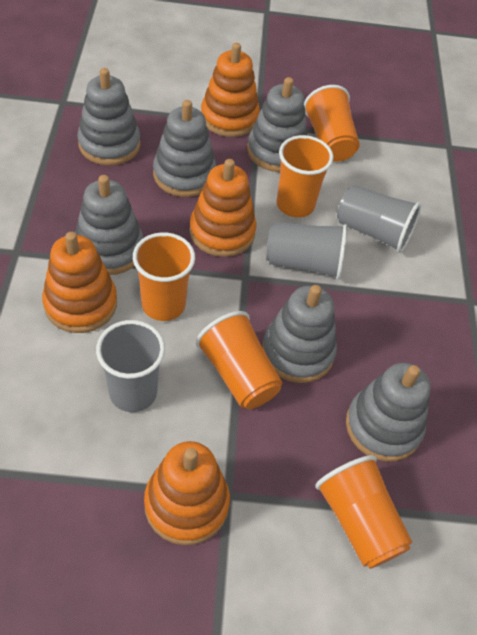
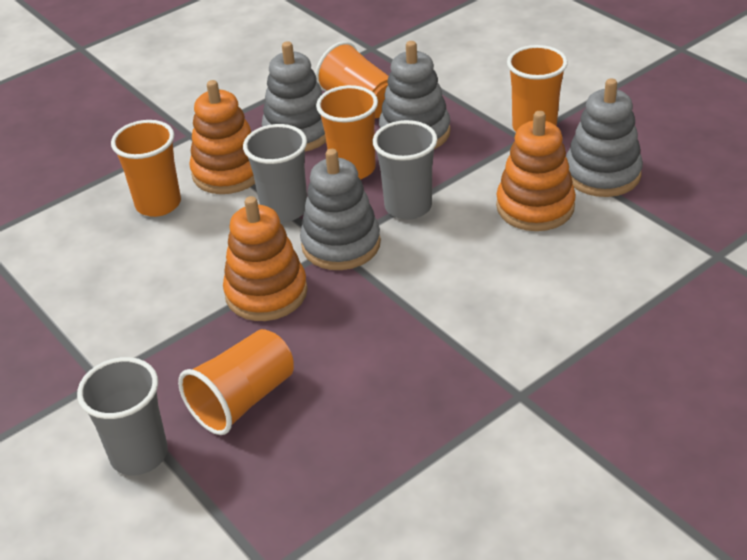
grey stacking toy: 6 -> 4
orange stacking toy: 4 -> 3

